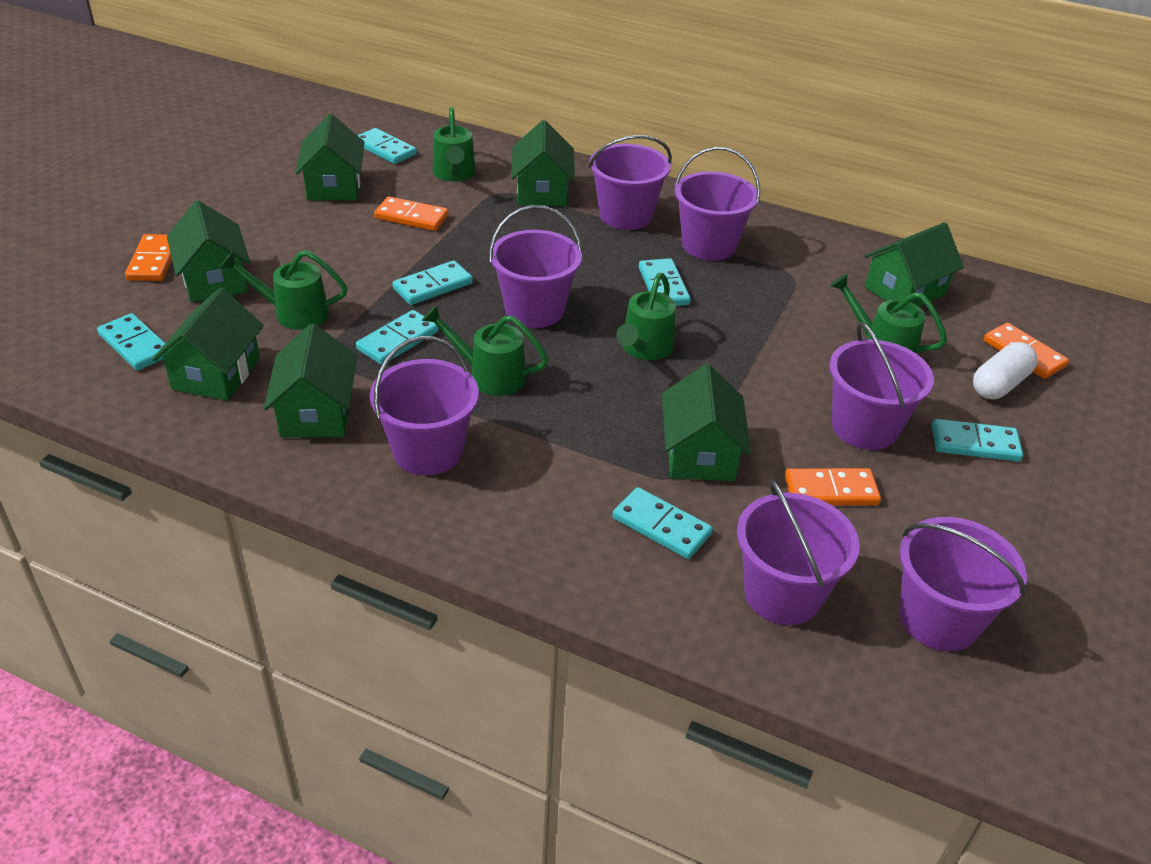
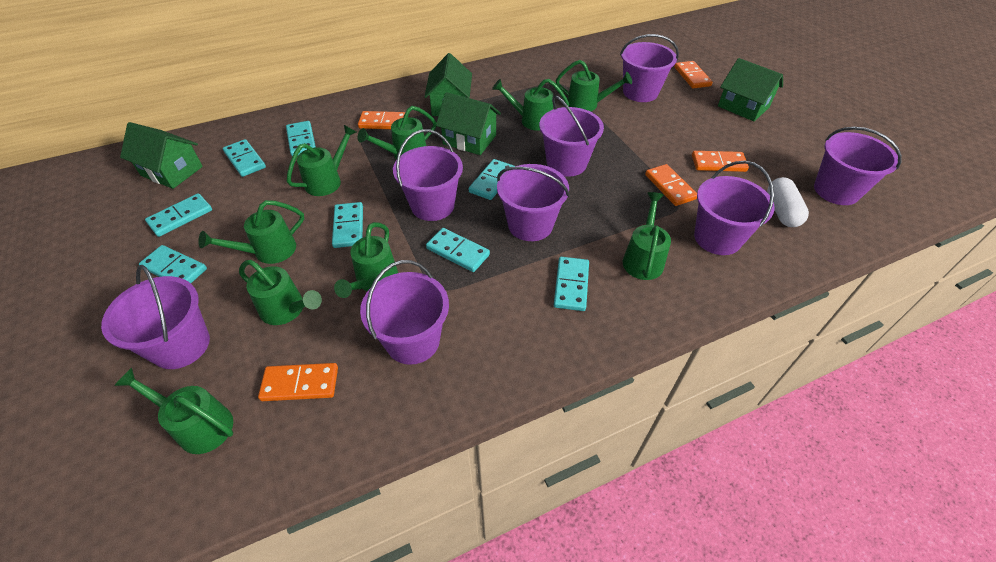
green house: 7 -> 4
green watering can: 5 -> 9
orange domino: 4 -> 5
purple bucket: 7 -> 8
turquoise domino: 7 -> 8

